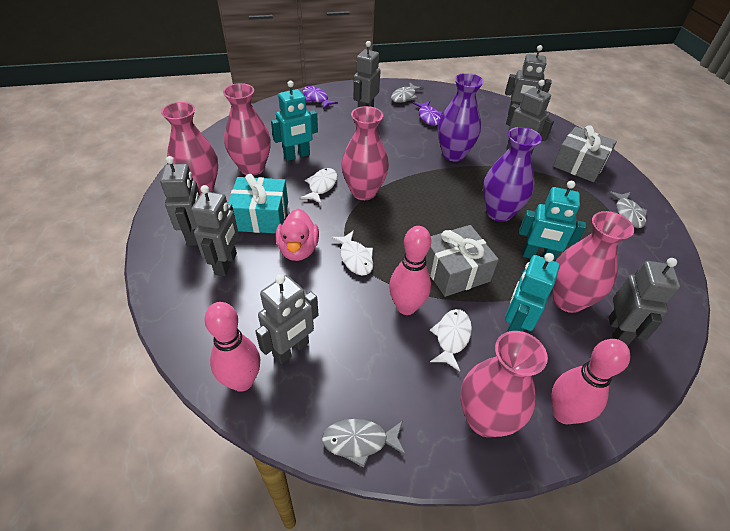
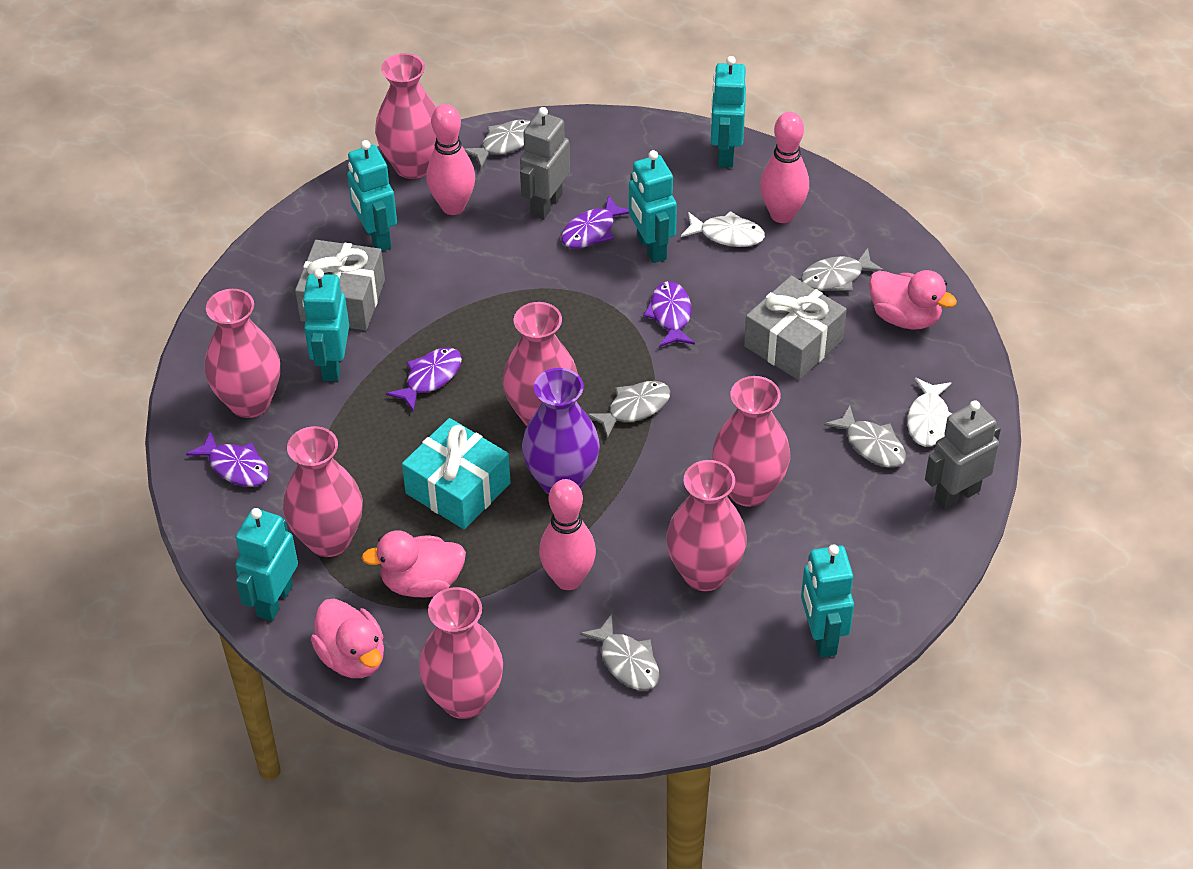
grey fish: 3 -> 5
grey robot: 7 -> 2
pink duck: 1 -> 3
pink vase: 5 -> 7
purple fish: 2 -> 4
purple vase: 2 -> 1
turquoise robot: 3 -> 6
white fish: 3 -> 2

